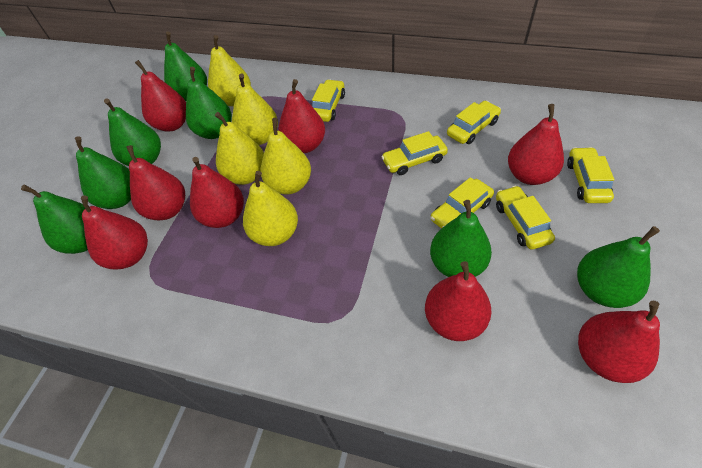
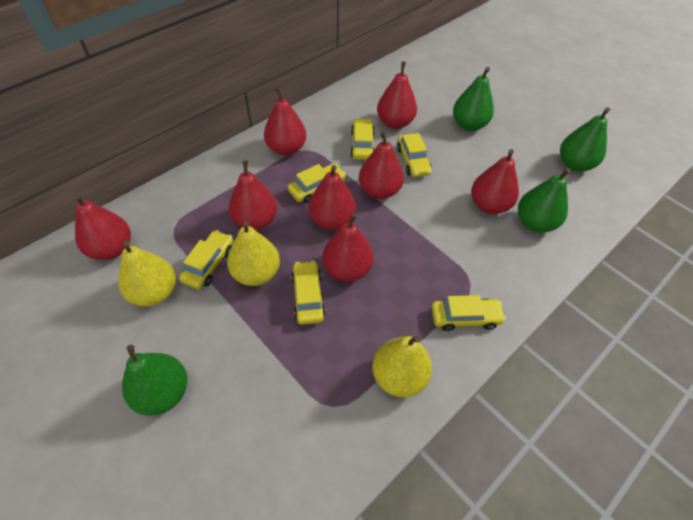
green pear: 7 -> 4
yellow pear: 5 -> 3

